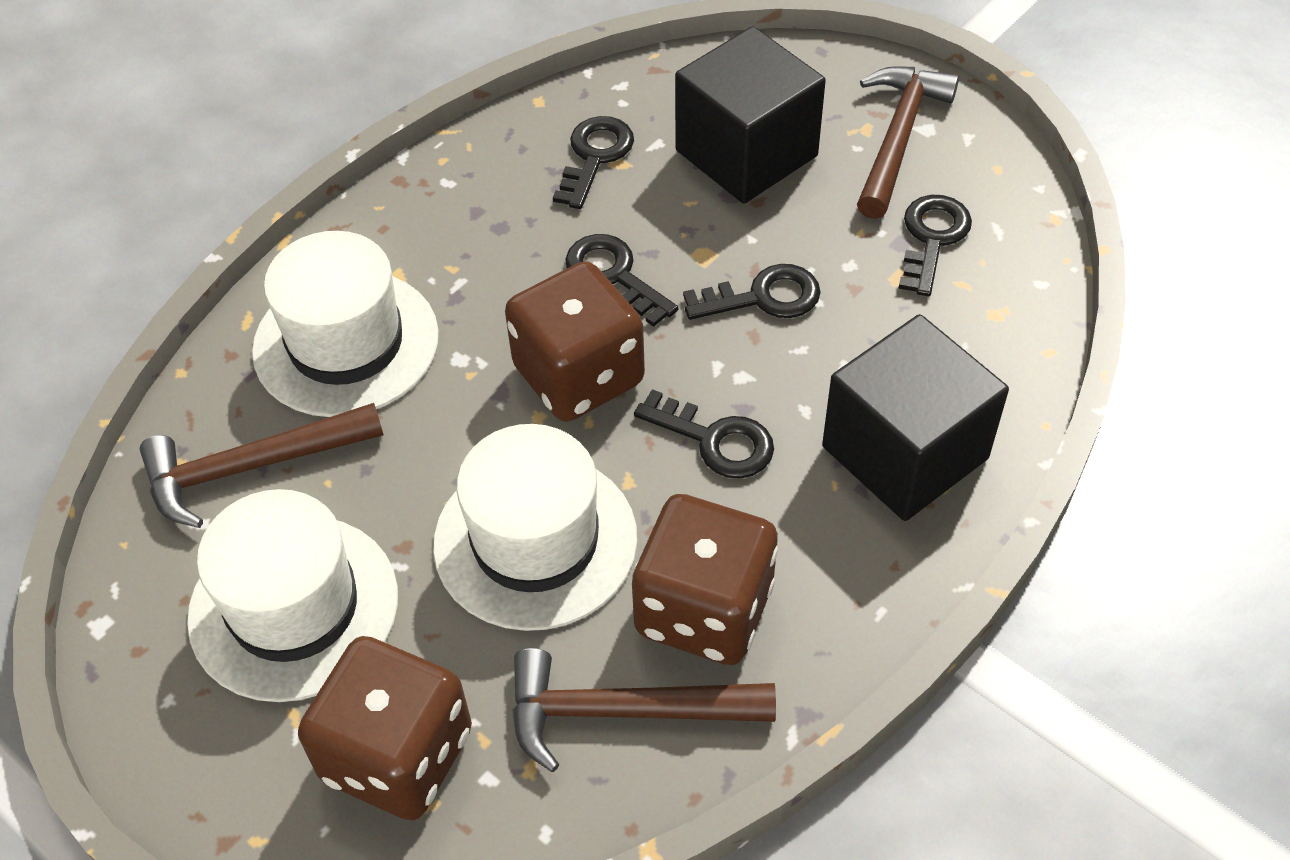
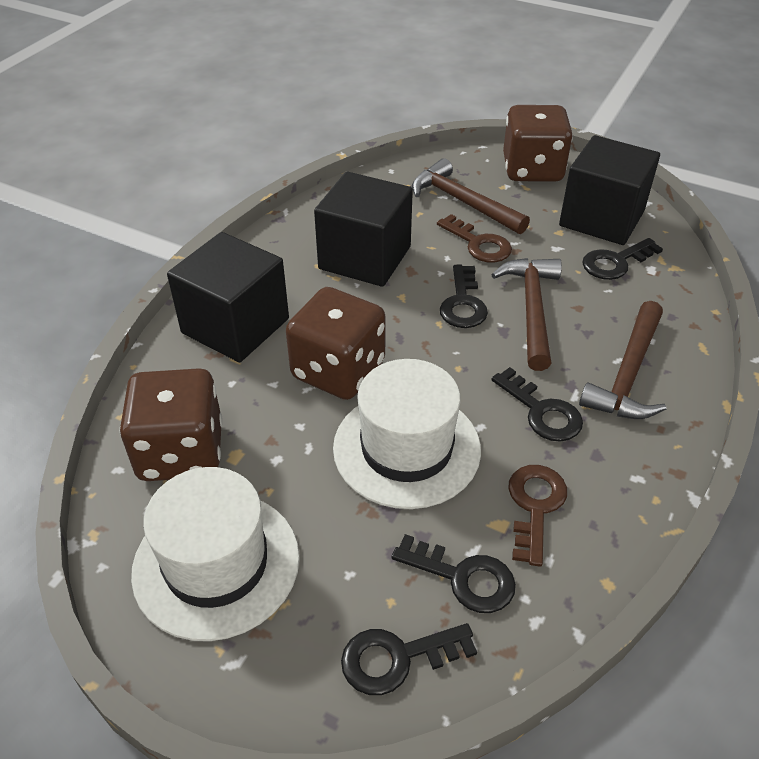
black cube: 2 -> 3
brown key: 0 -> 2
white hat: 3 -> 2

